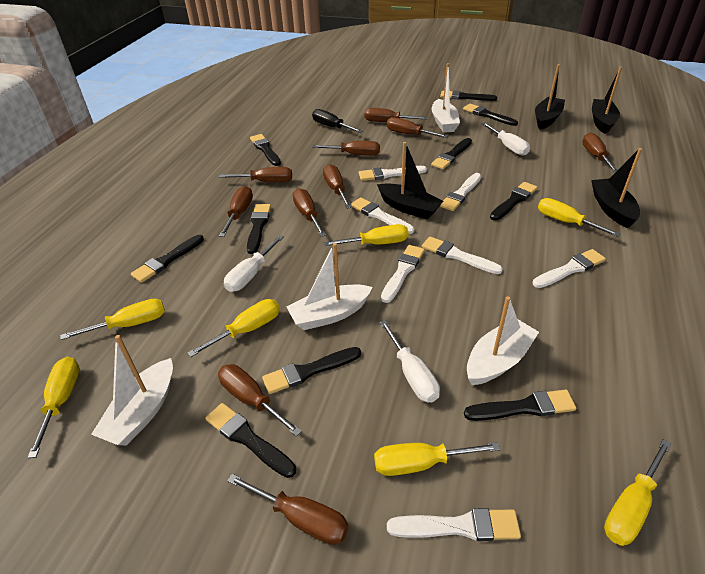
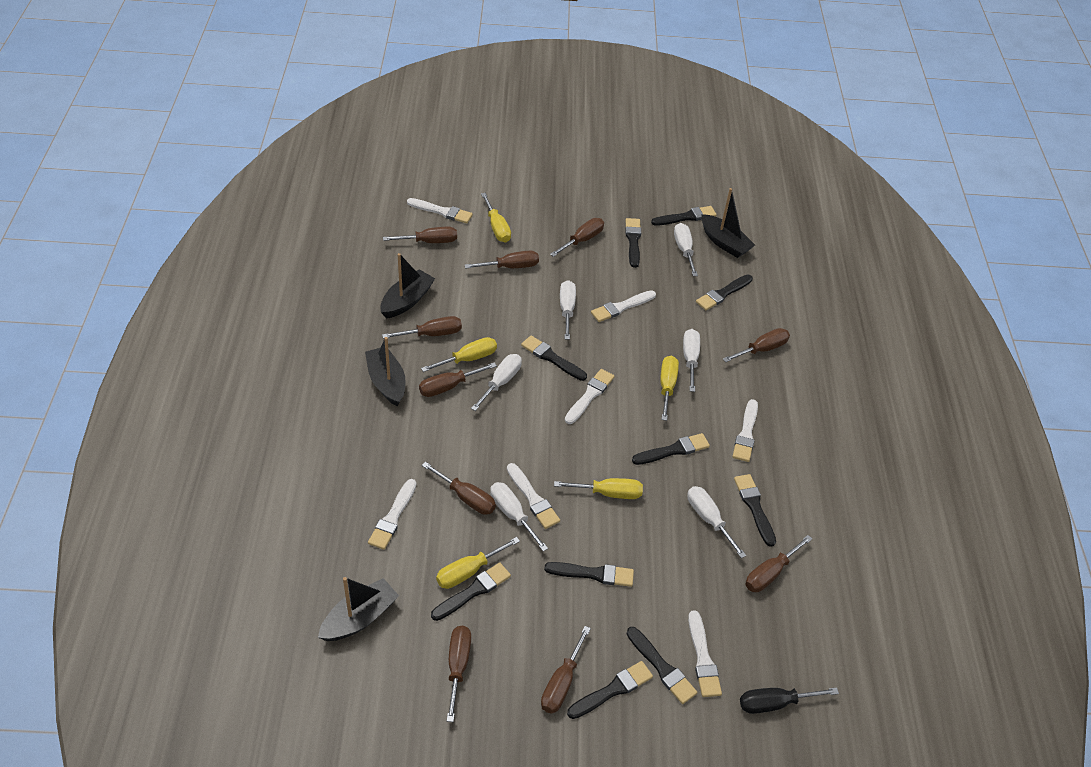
white boat: 4 -> 0
white screwdriver: 3 -> 6
yellow screwdriver: 7 -> 5

